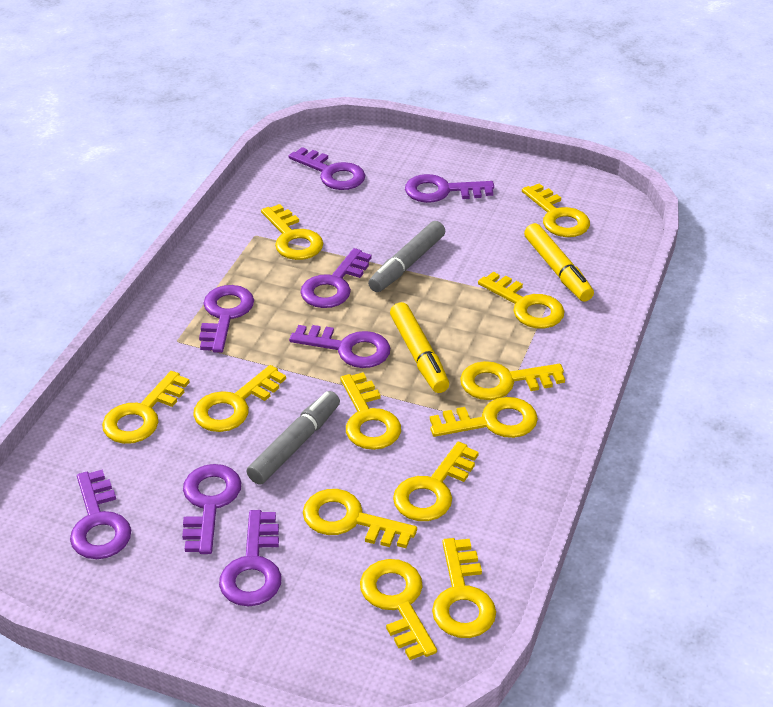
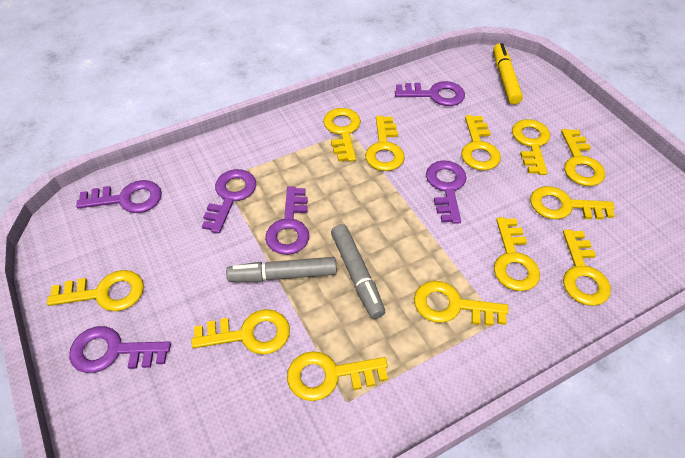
purple key: 8 -> 6
yellow marker: 2 -> 1

